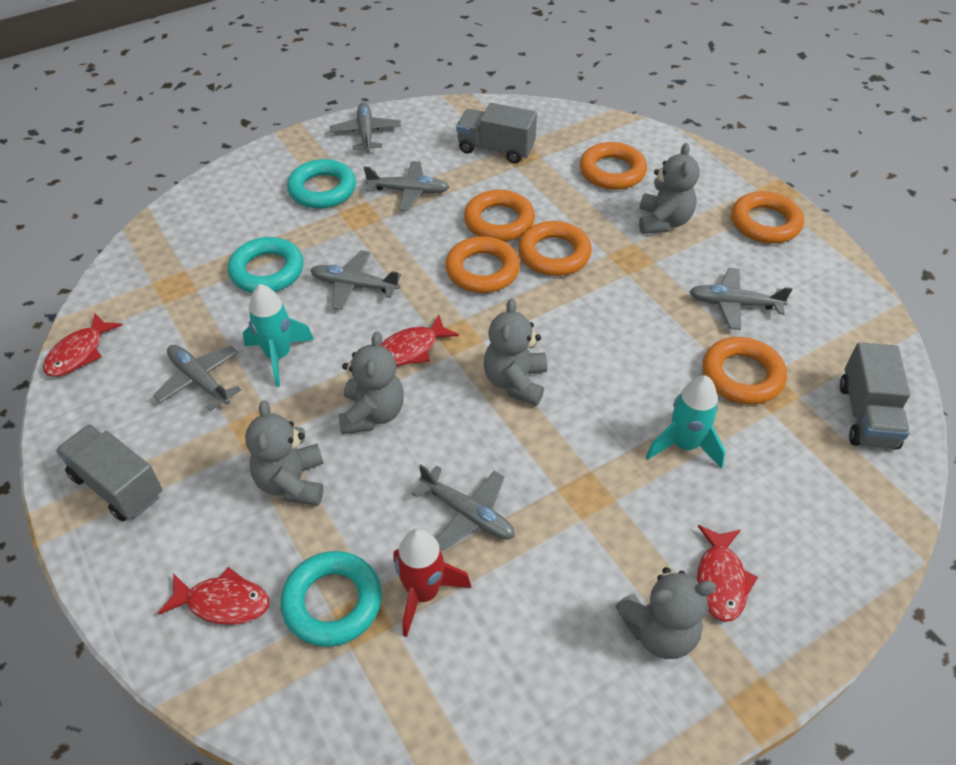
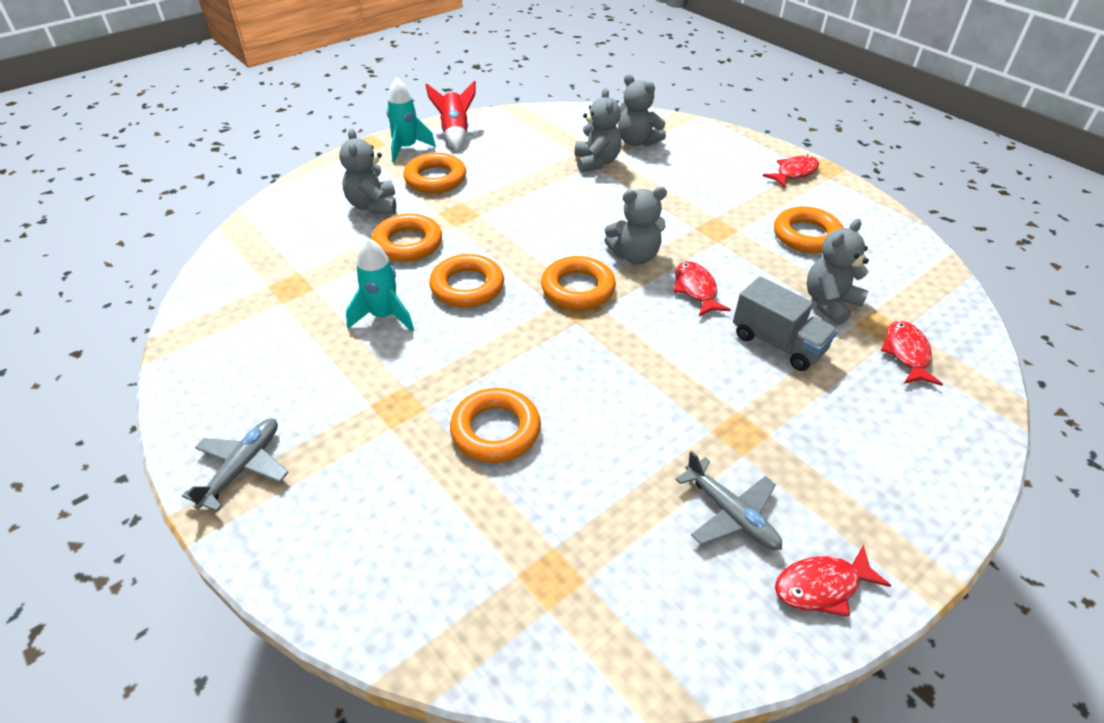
grey plane: 6 -> 2
grey truck: 3 -> 1
turquoise ring: 3 -> 0

